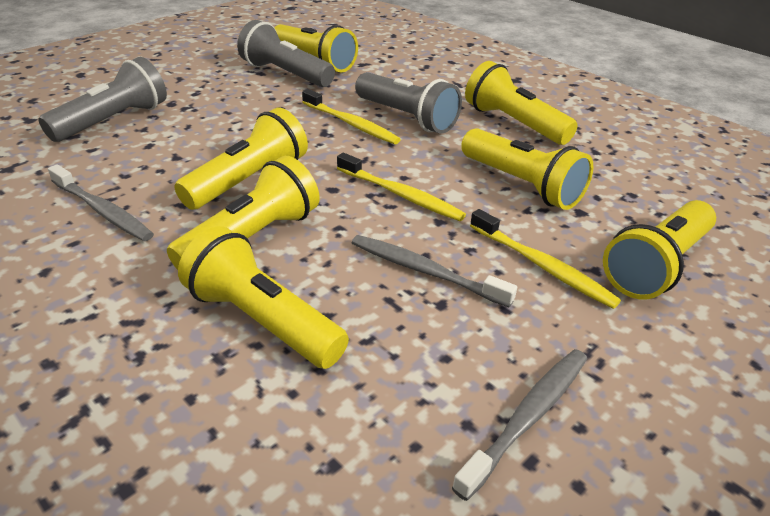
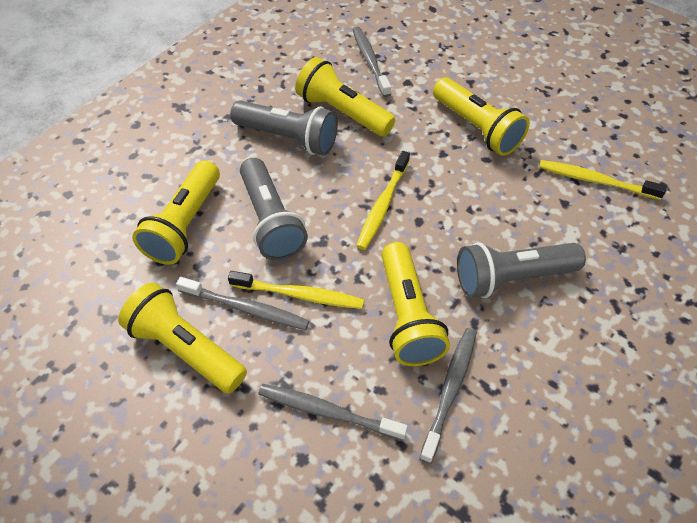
grey toothbrush: 3 -> 4
yellow flashlight: 7 -> 5

